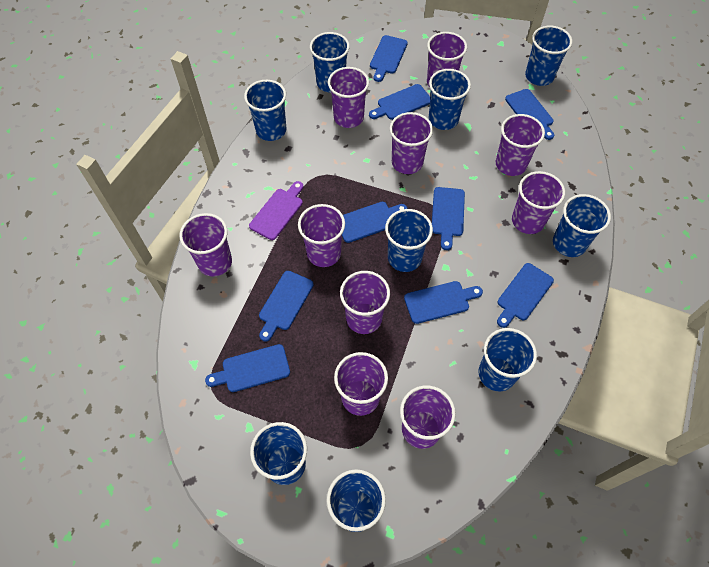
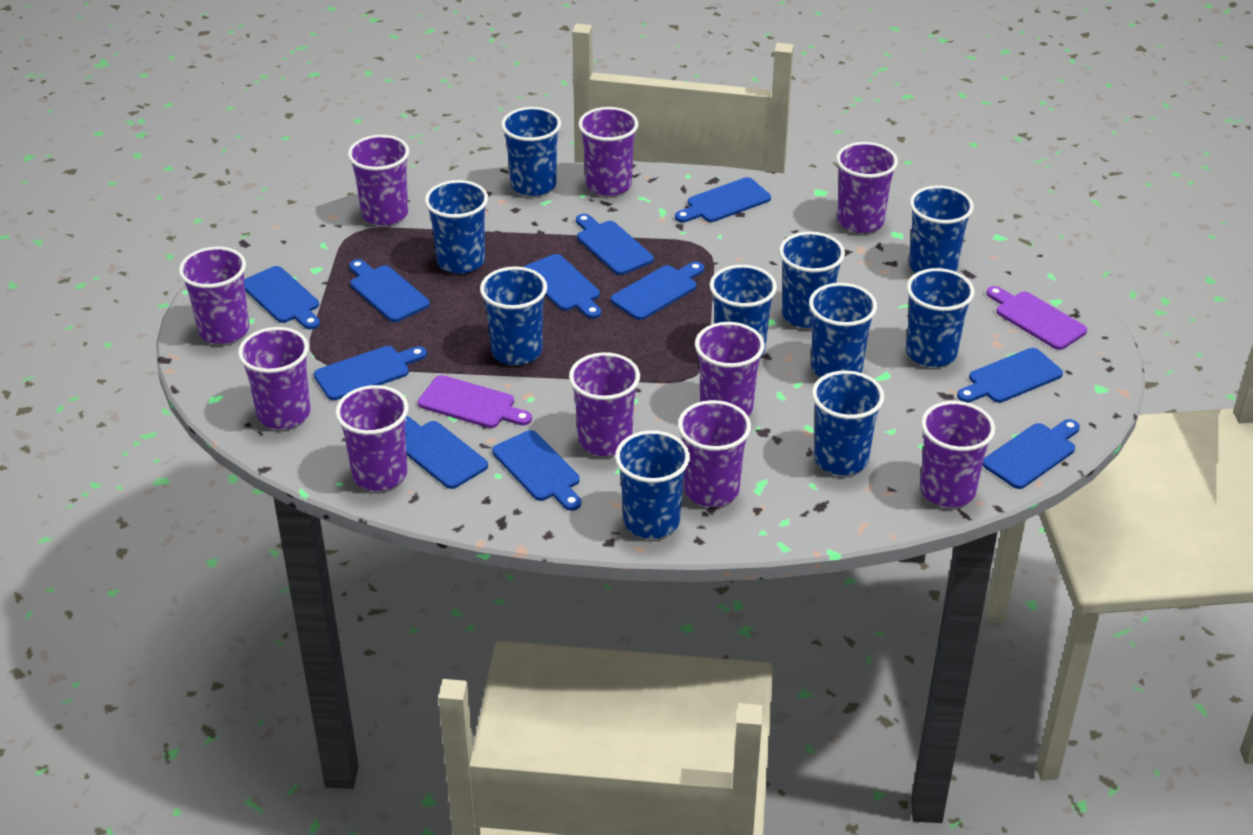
blue cup: 9 -> 10
blue cutting board: 9 -> 11
purple cutting board: 1 -> 2

